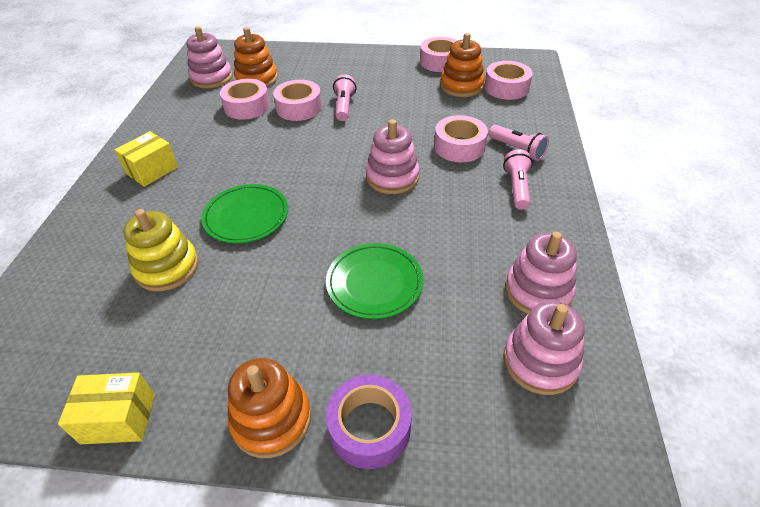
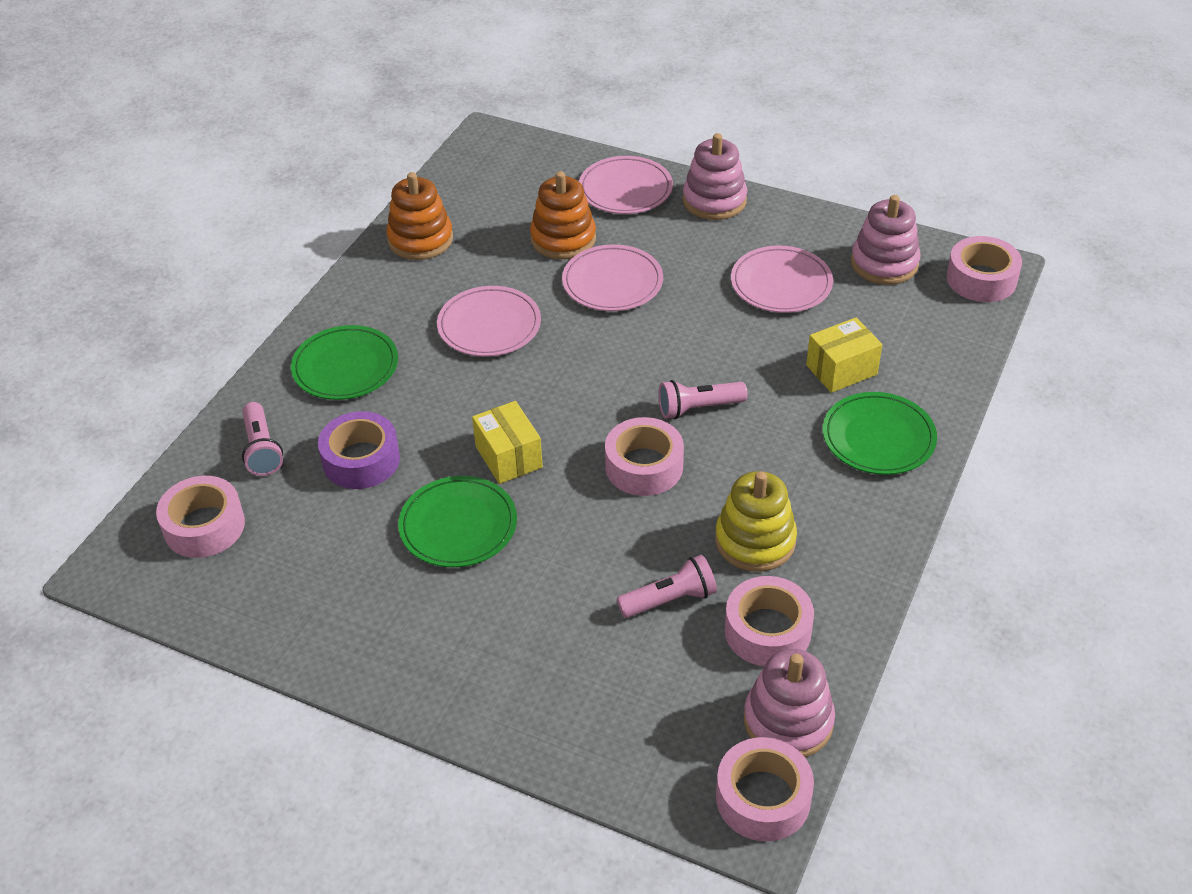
green plate: 2 -> 3
orange stacking toy: 3 -> 2
pink plate: 0 -> 4
pink stacking toy: 4 -> 3

